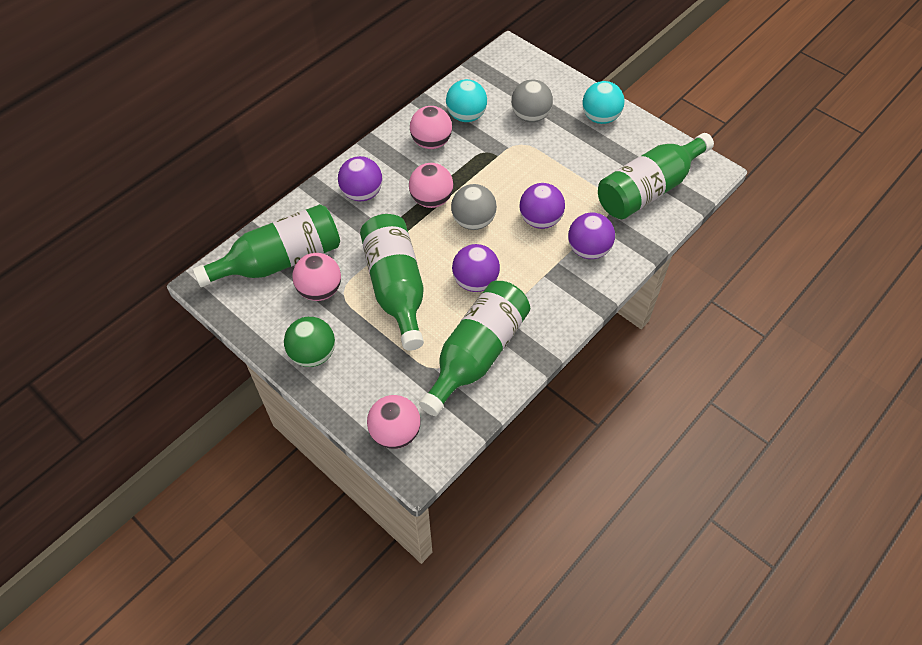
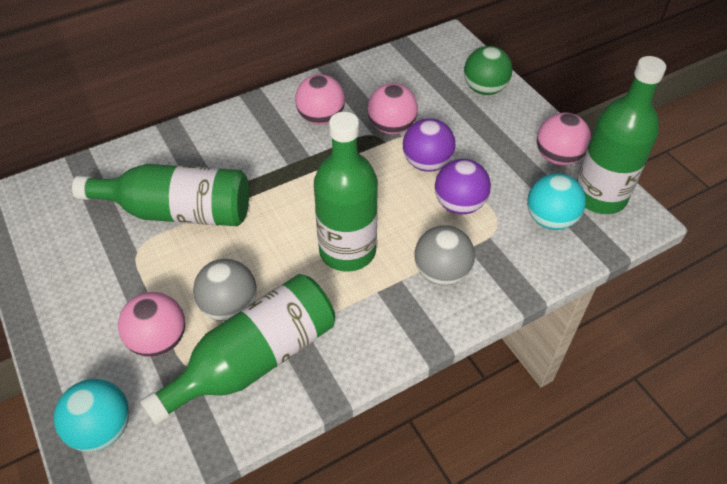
purple ball: 4 -> 2

